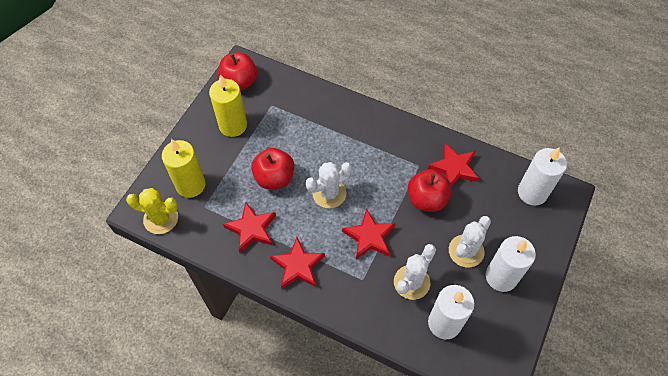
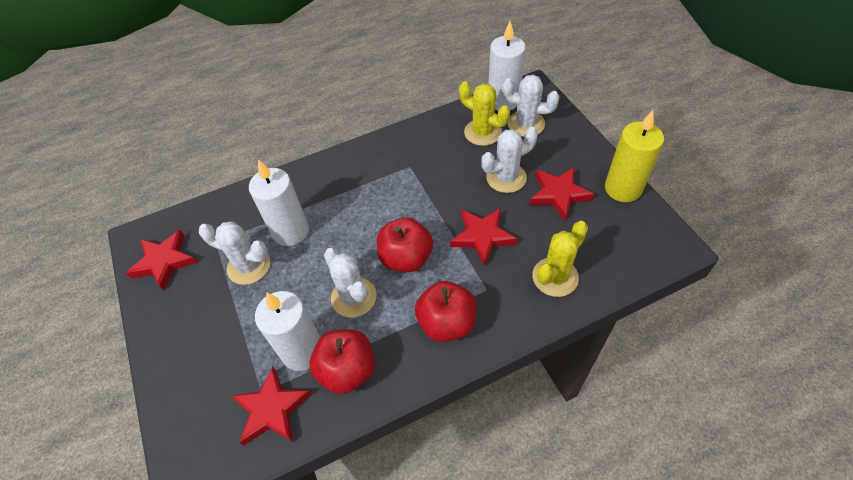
white cactus: 3 -> 4
yellow cactus: 1 -> 2
yellow candle: 2 -> 1

